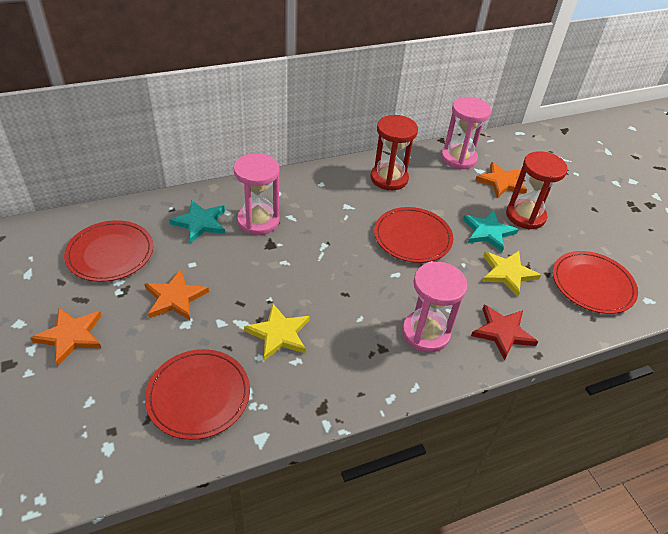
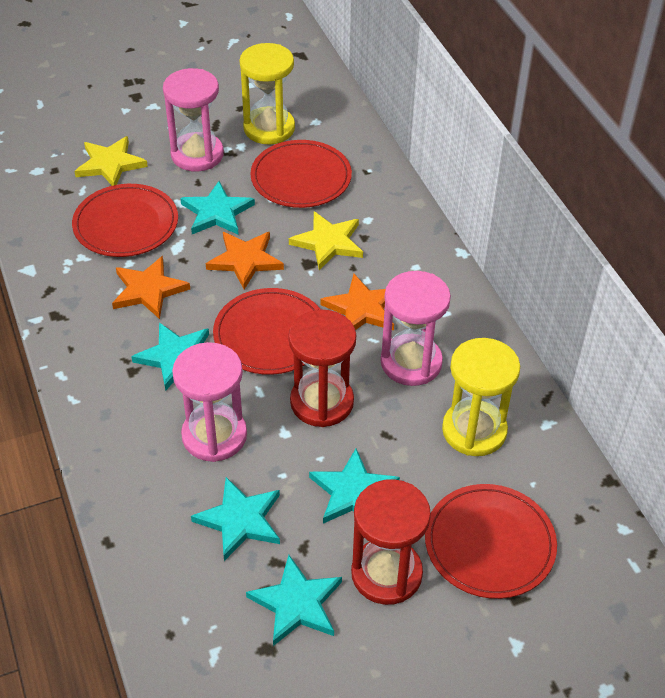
red star: 1 -> 0
turquoise star: 2 -> 5
yellow hourglass: 0 -> 2

